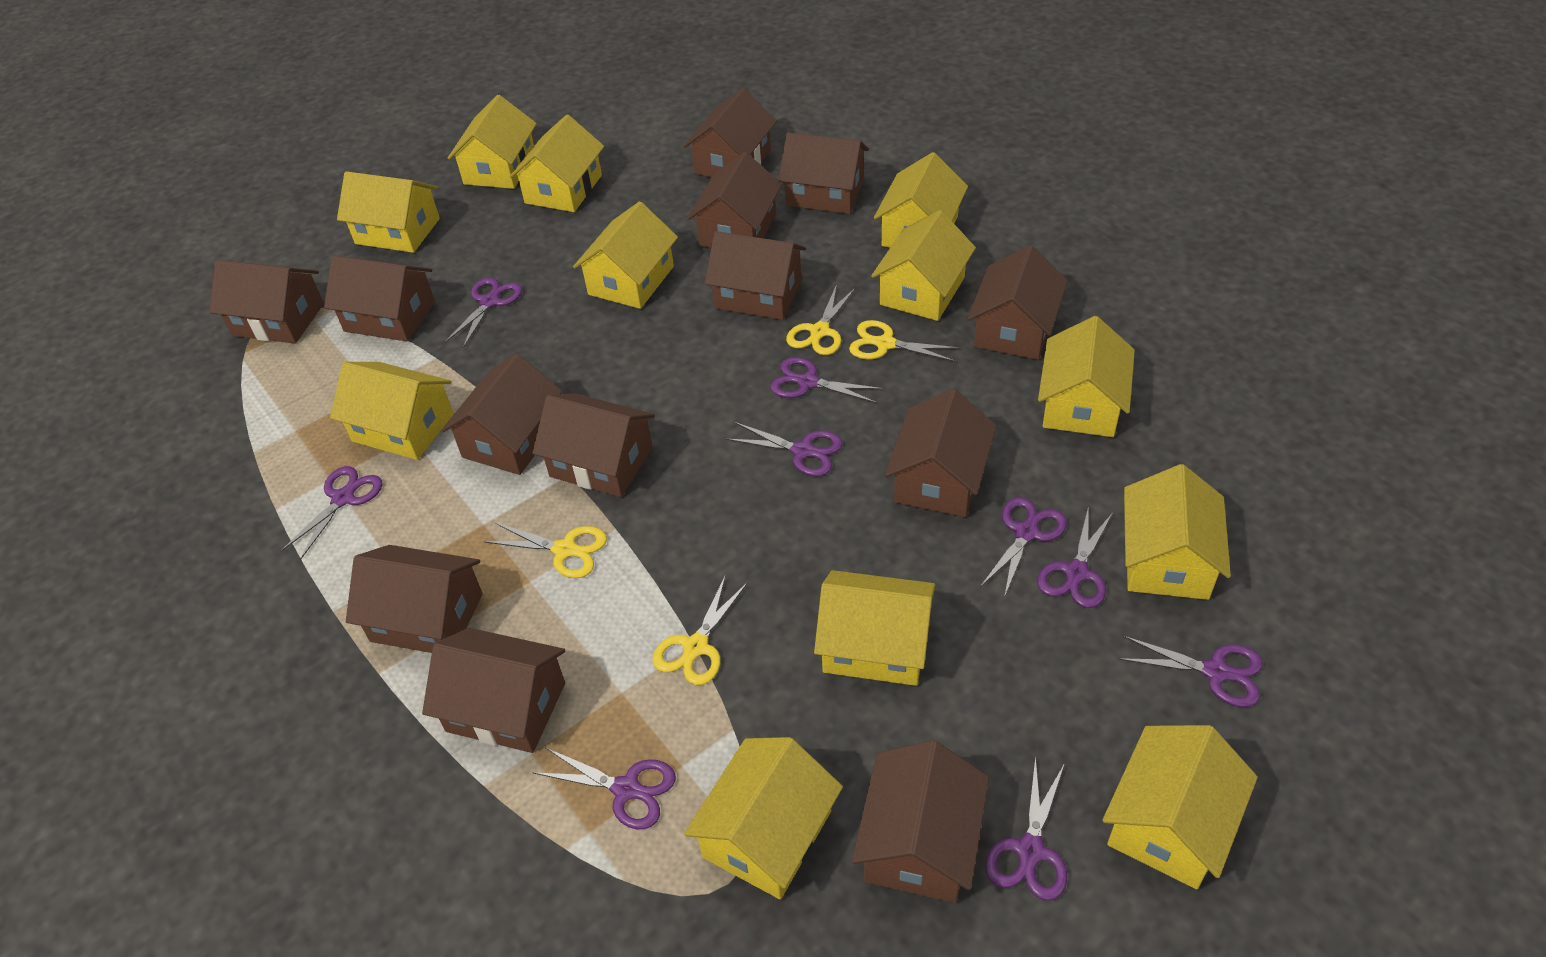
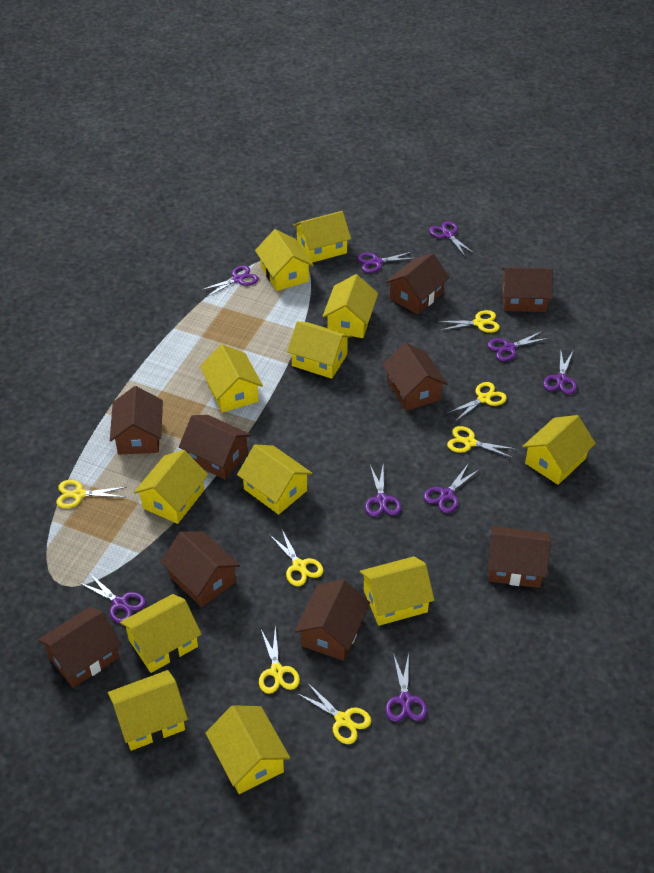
brown house: 13 -> 9
yellow scissors: 4 -> 7

